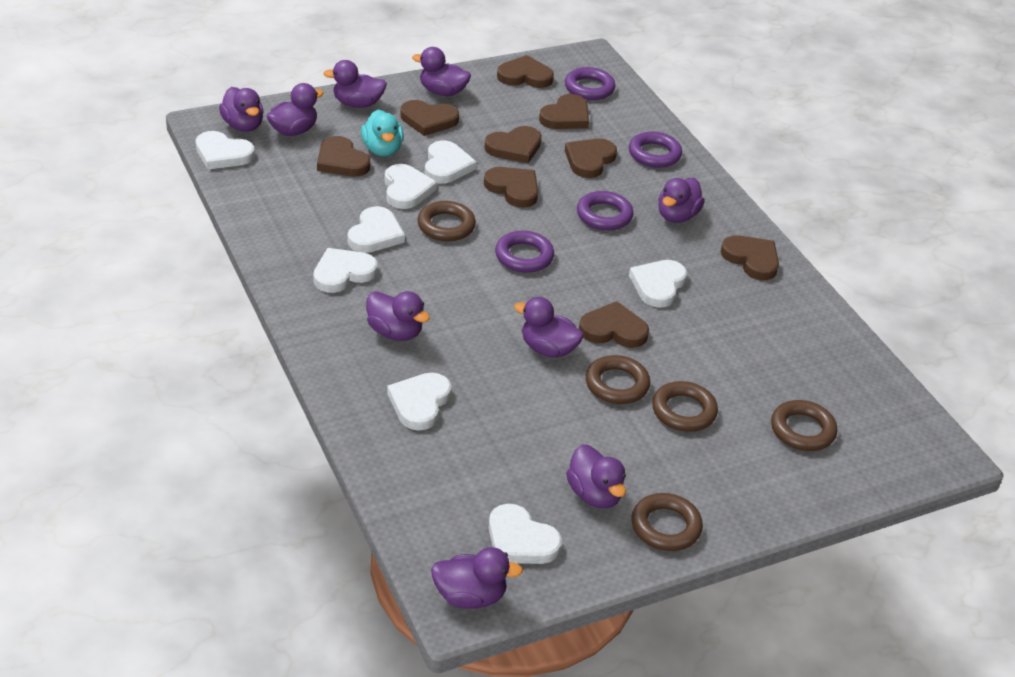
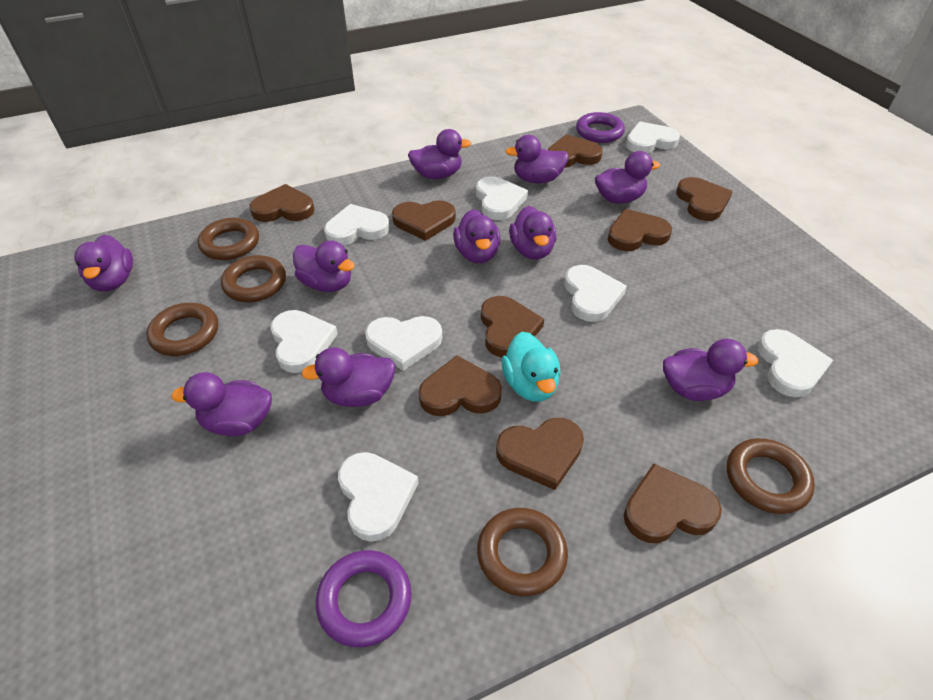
purple duck: 9 -> 10
purple ring: 4 -> 2

